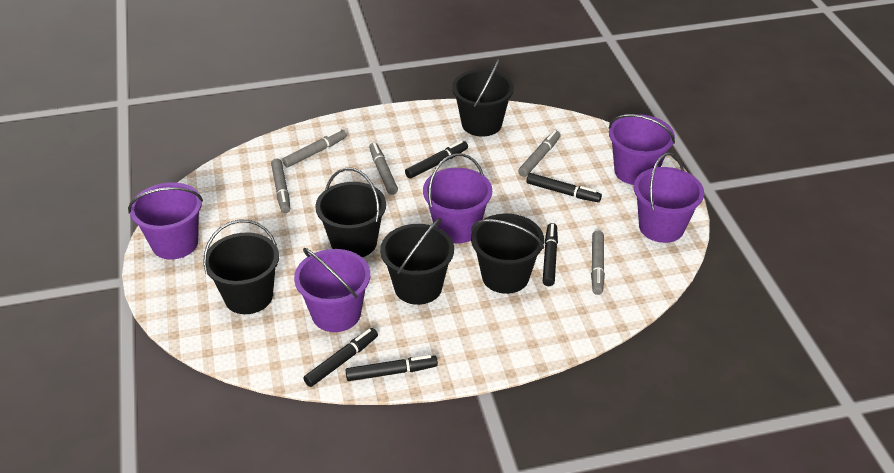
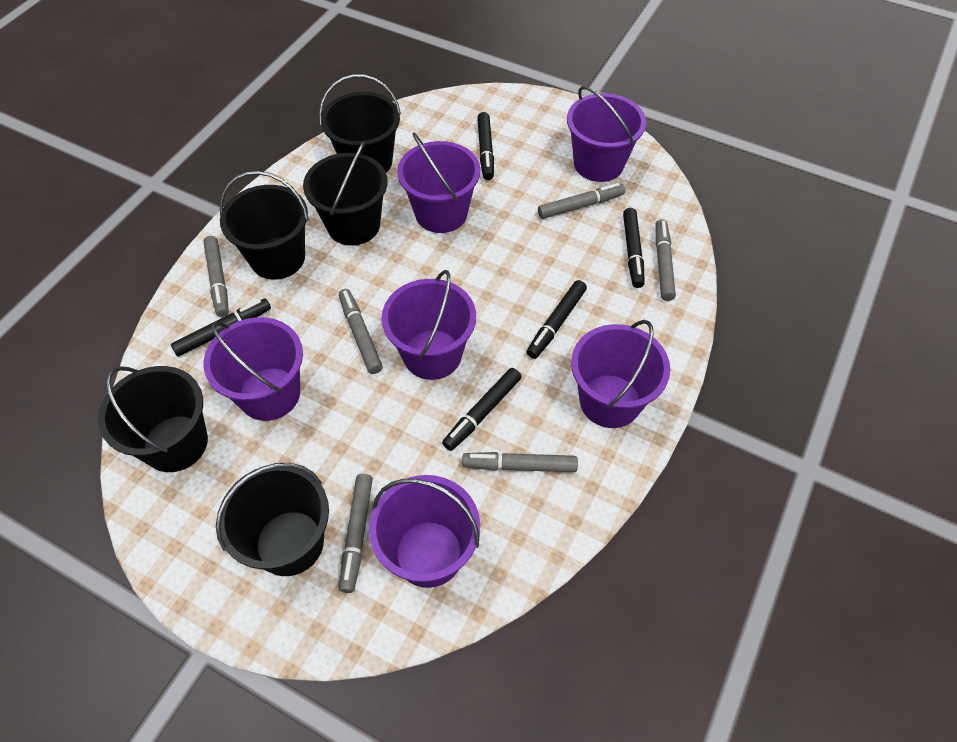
grey marker: 5 -> 6
purple bucket: 5 -> 6

